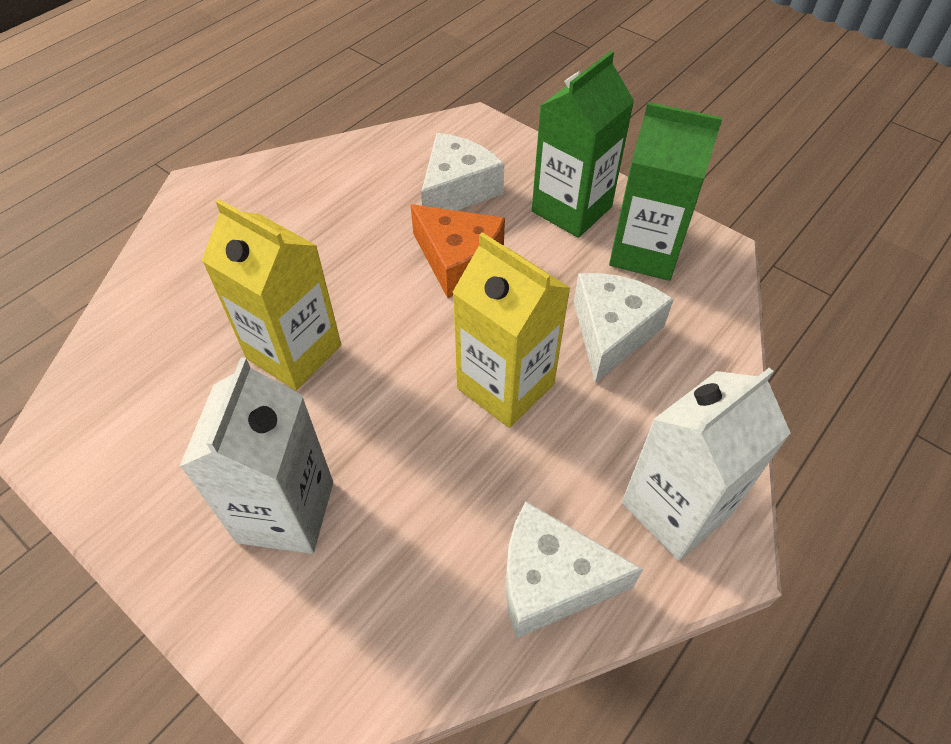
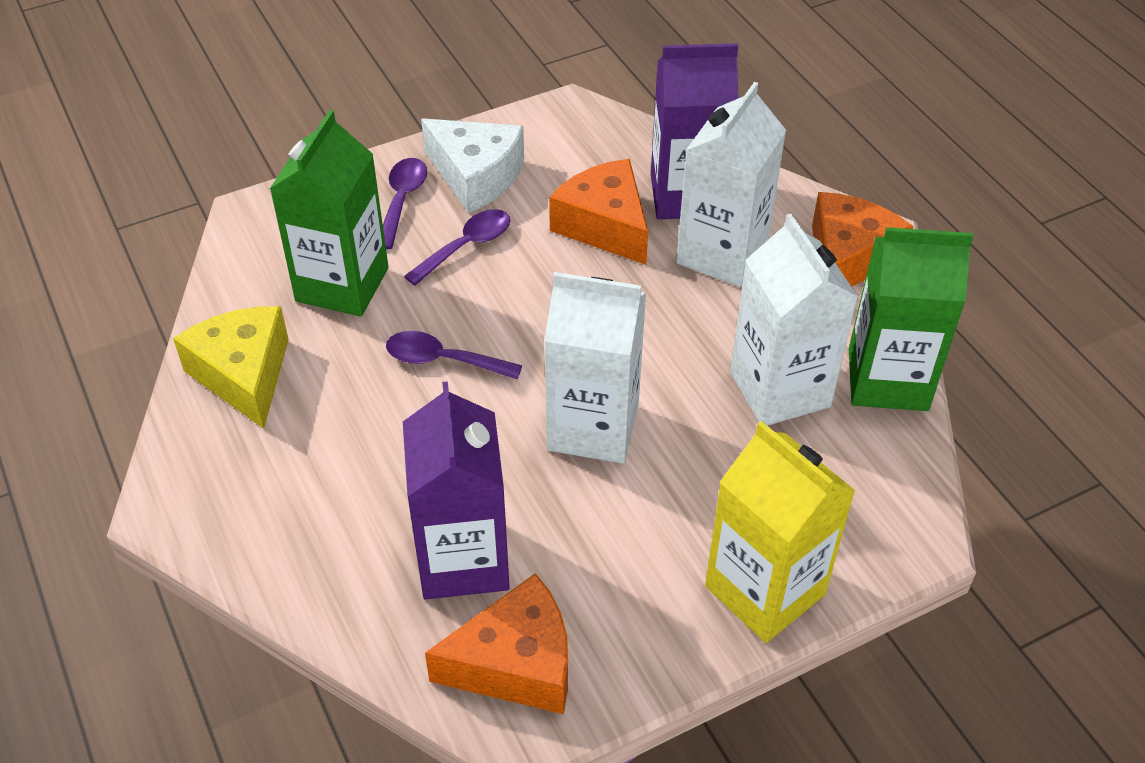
orange cheese: 1 -> 3
purple carton: 0 -> 2
purple spoon: 0 -> 3
white carton: 2 -> 3
white cheese: 3 -> 1
yellow carton: 2 -> 1
yellow cheese: 0 -> 1

